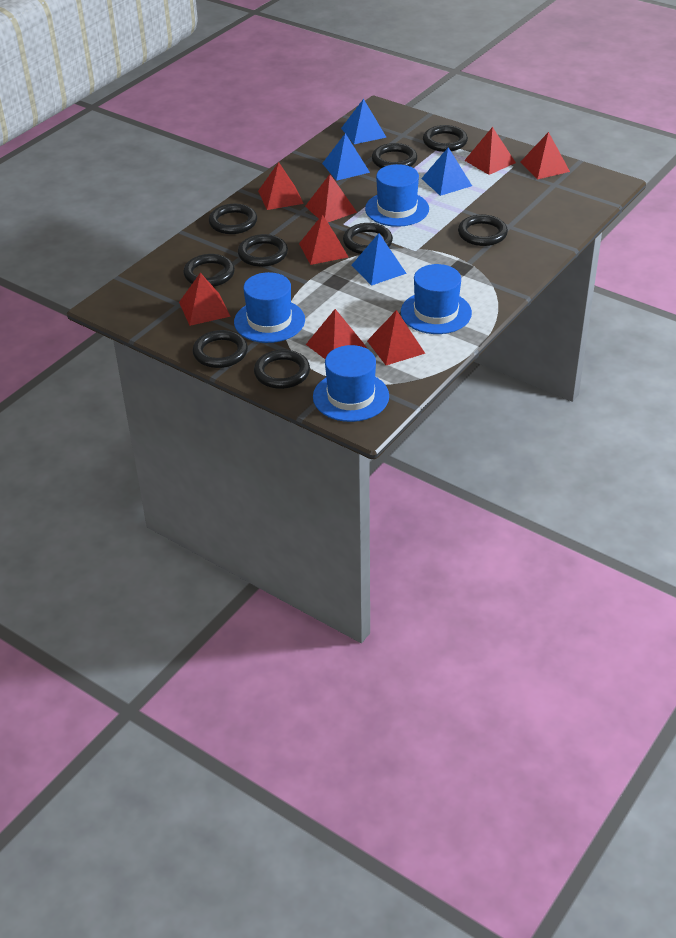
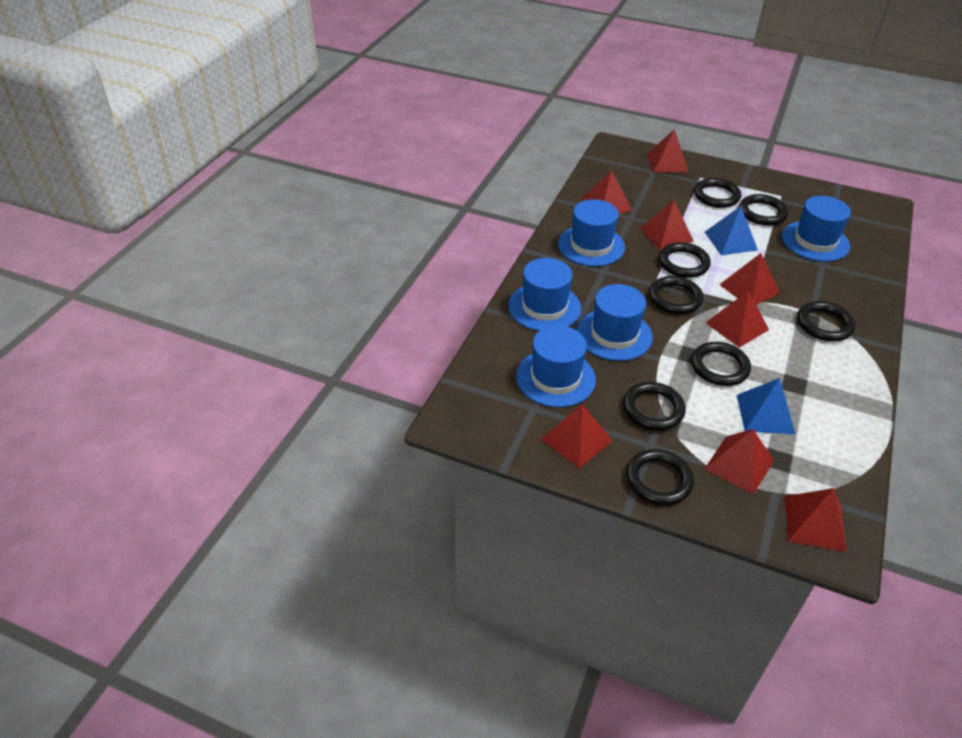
black ring: 9 -> 8
blue hat: 4 -> 5
blue pyramid: 4 -> 2

